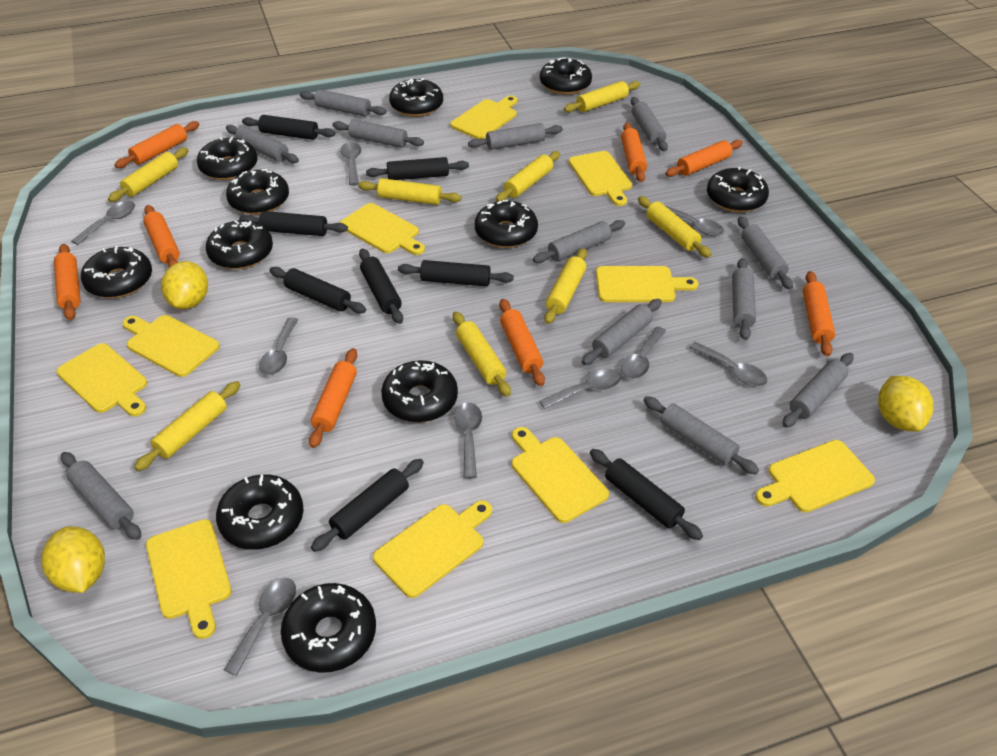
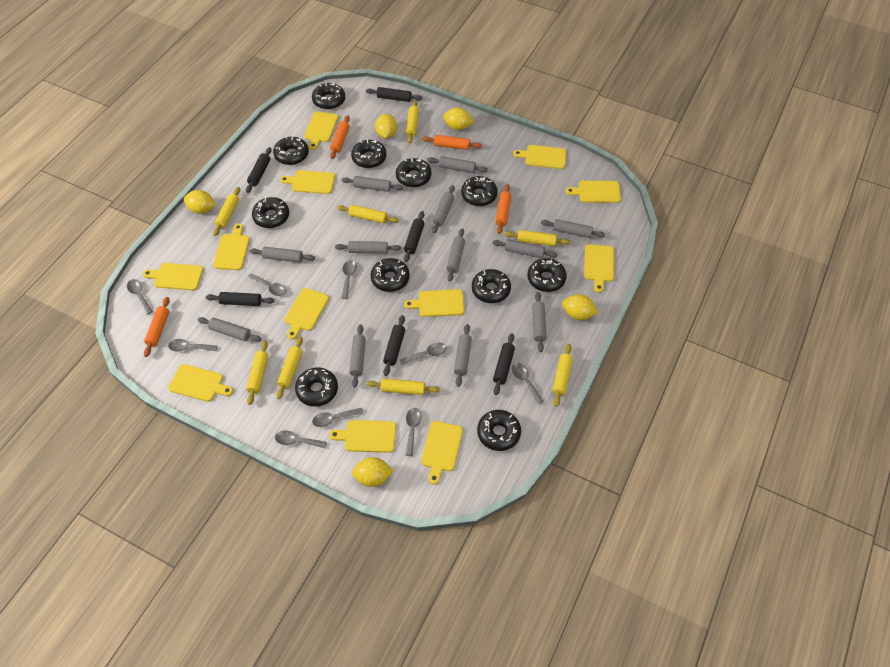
black rolling pin: 8 -> 6
orange rolling pin: 8 -> 4
yellow cutting board: 10 -> 12
yellow lemon: 3 -> 5

